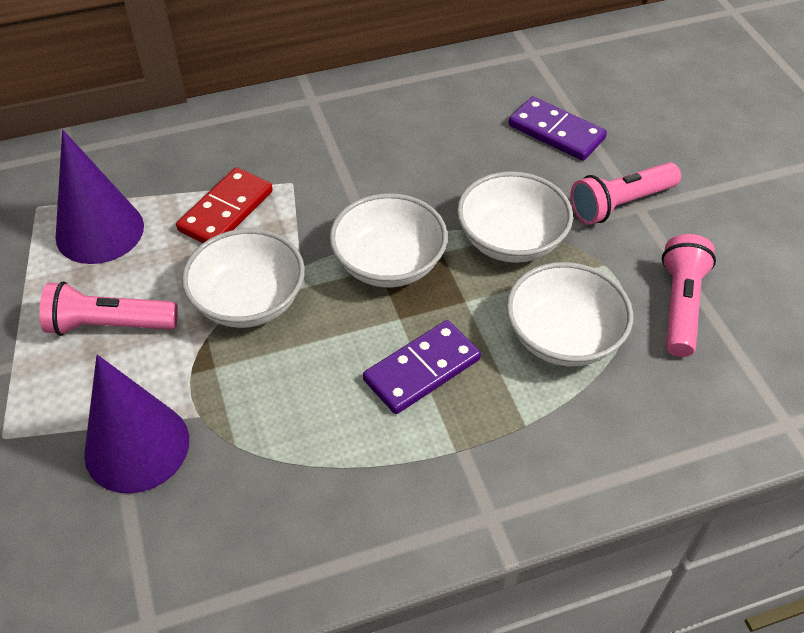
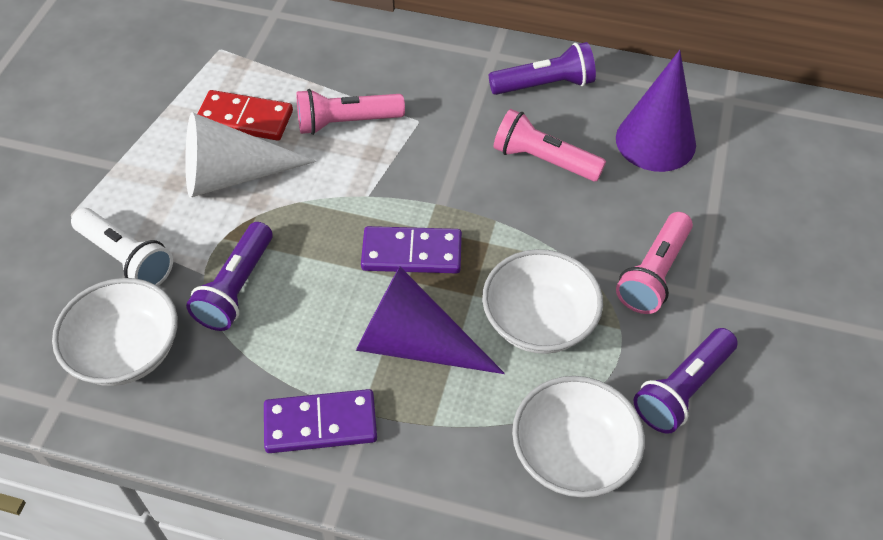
purple flashlight: 0 -> 3
white bowl: 4 -> 3
white cone: 0 -> 1
white flashlight: 0 -> 1

